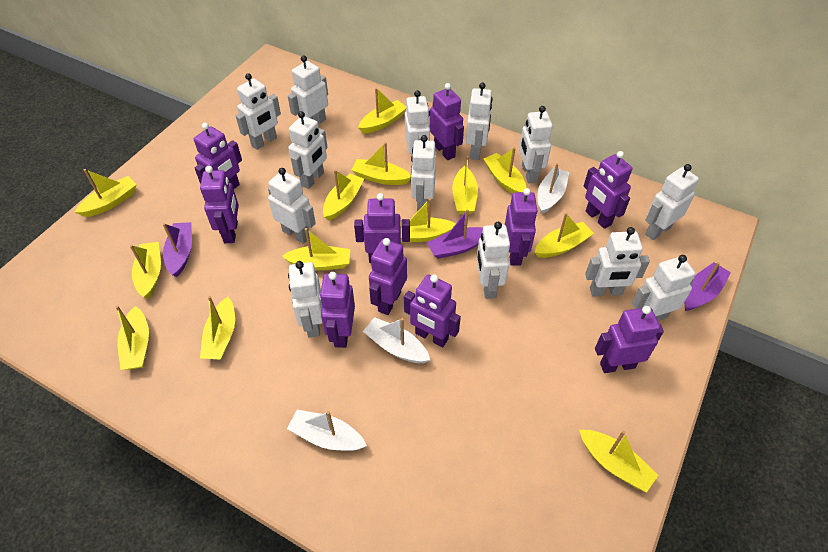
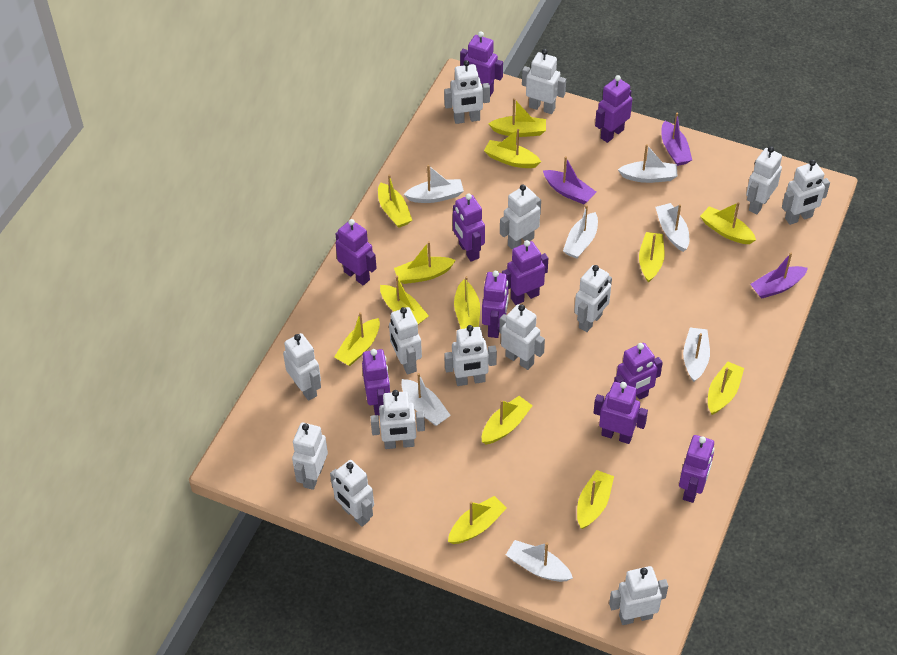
white boat: 3 -> 7
white robot: 13 -> 14

